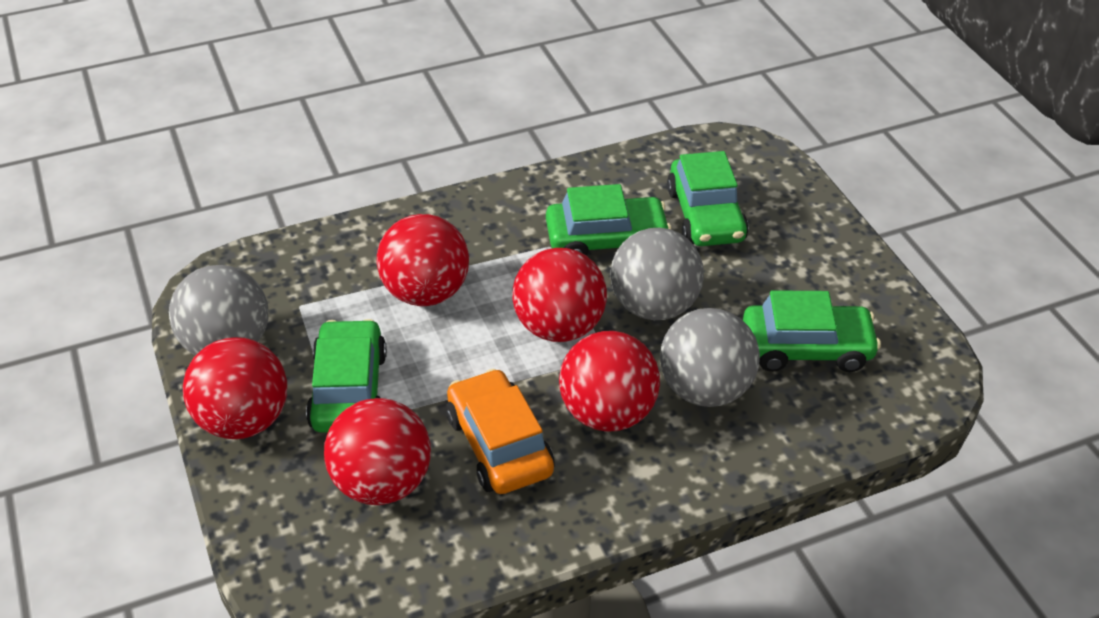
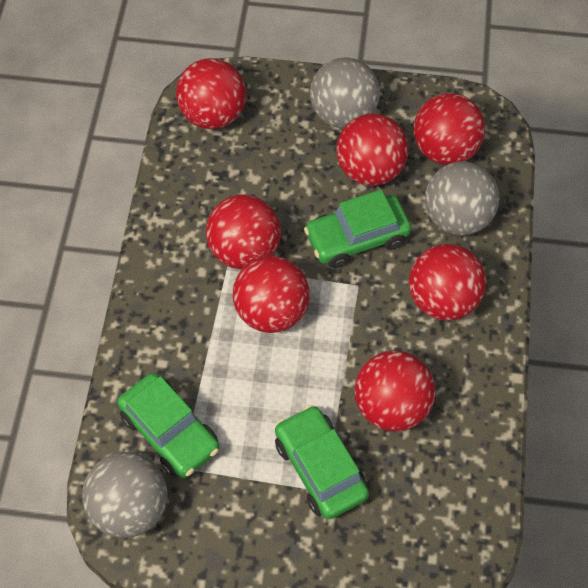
green car: 4 -> 3
orange car: 1 -> 0
red ball: 5 -> 7

